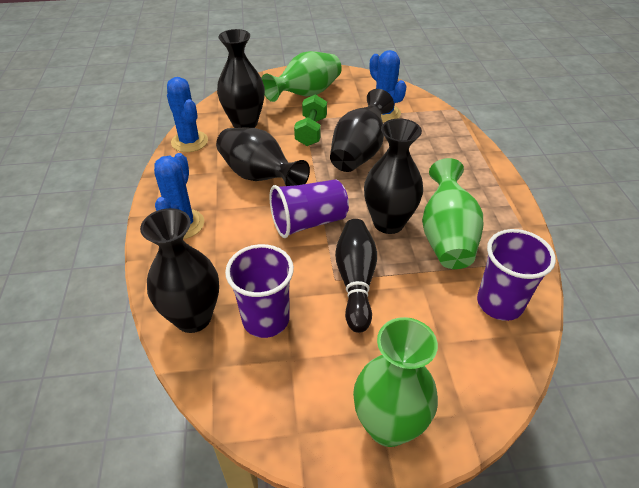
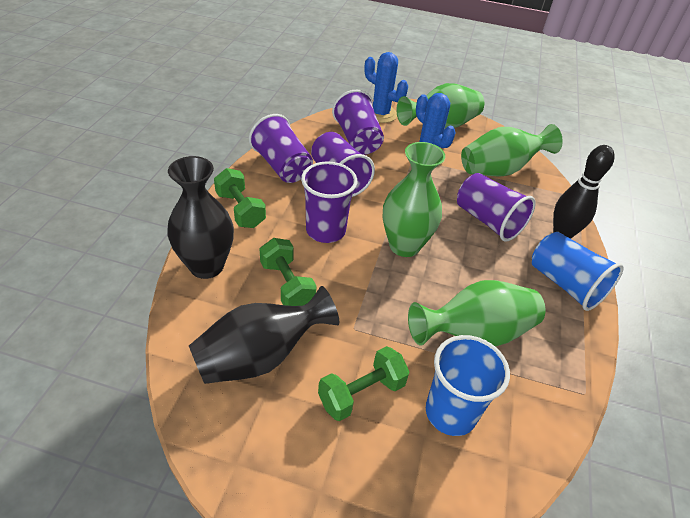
black vase: 5 -> 2
blue cactus: 3 -> 2
blue cup: 0 -> 2
green dumbbell: 1 -> 3
green vase: 3 -> 4
purple cup: 3 -> 5

